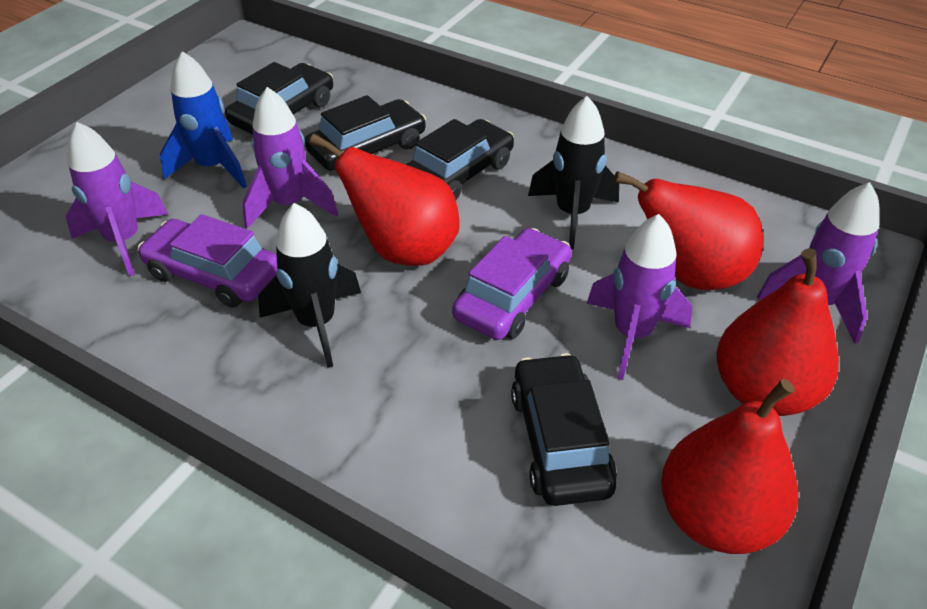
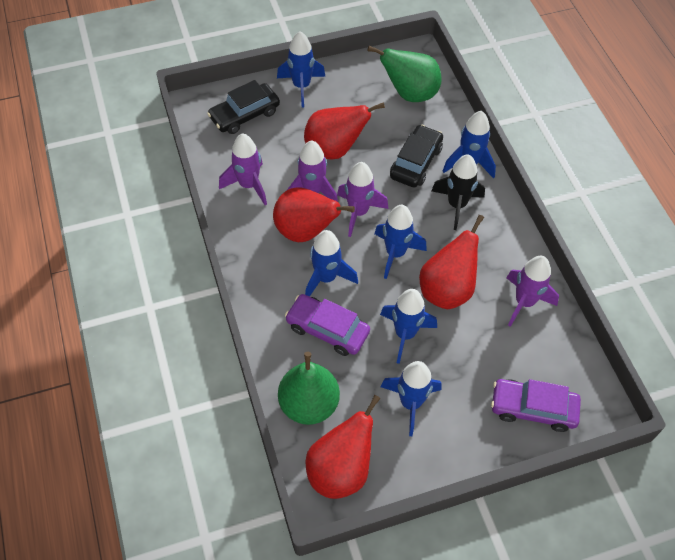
black car: 4 -> 2
black rocket: 2 -> 1
blue rocket: 1 -> 6
green pear: 0 -> 2

